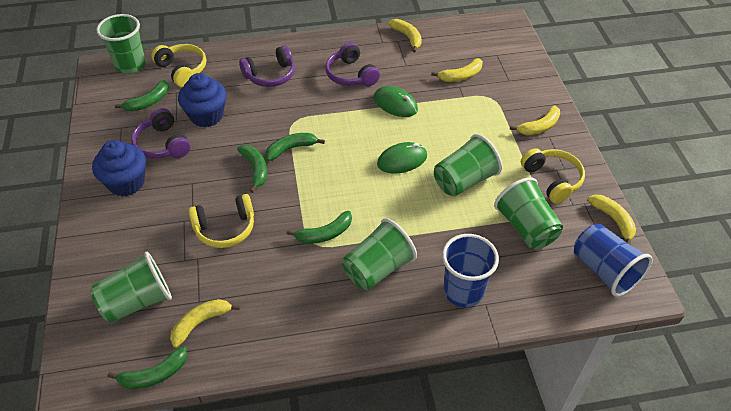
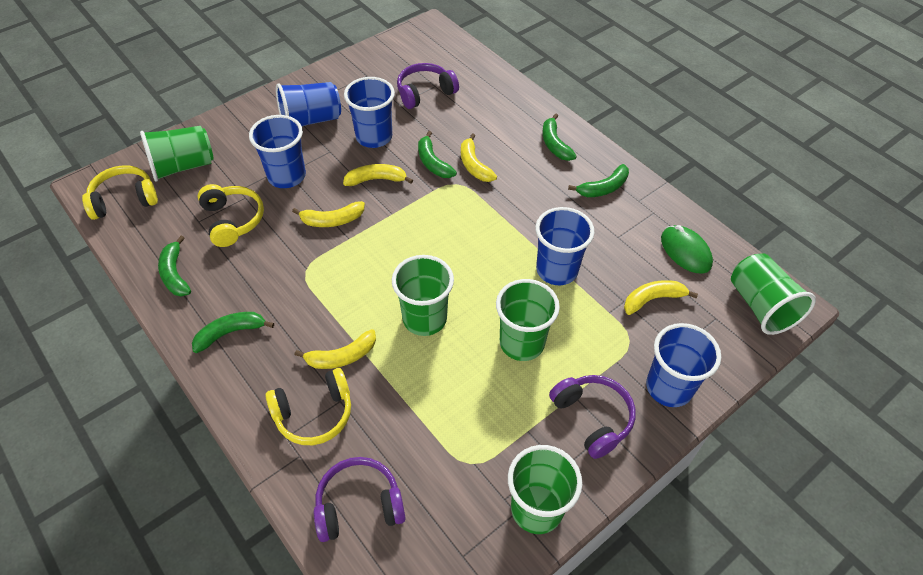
blue cup: 2 -> 5
blue cupcake: 2 -> 0
green mouse: 2 -> 1

